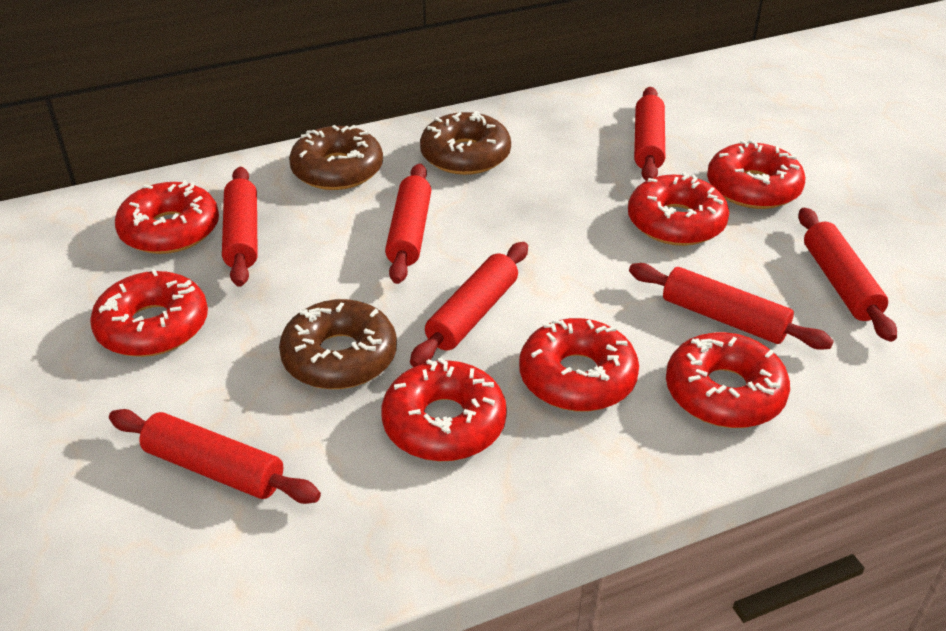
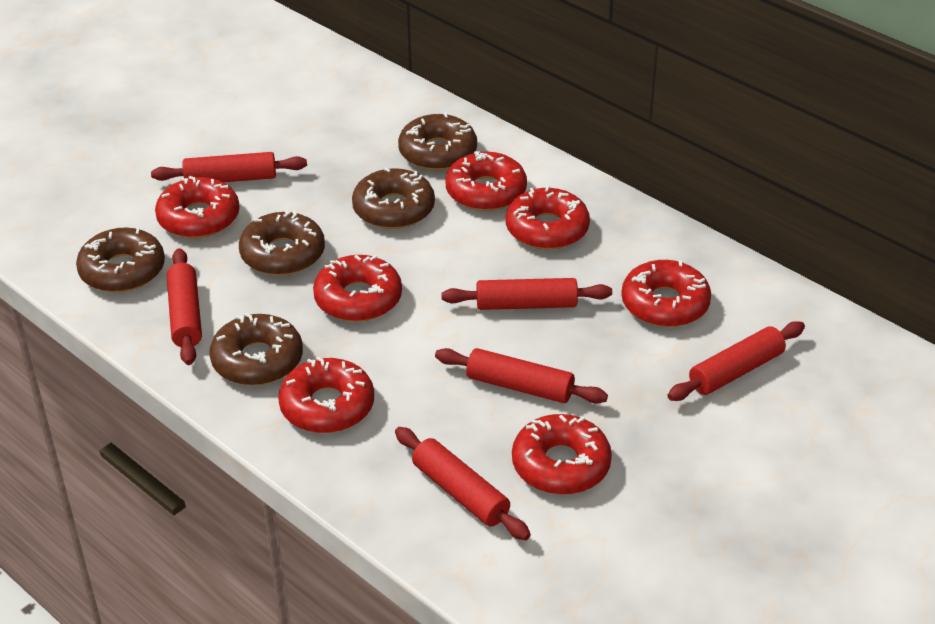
brown donut: 3 -> 5
red rolling pin: 7 -> 6

